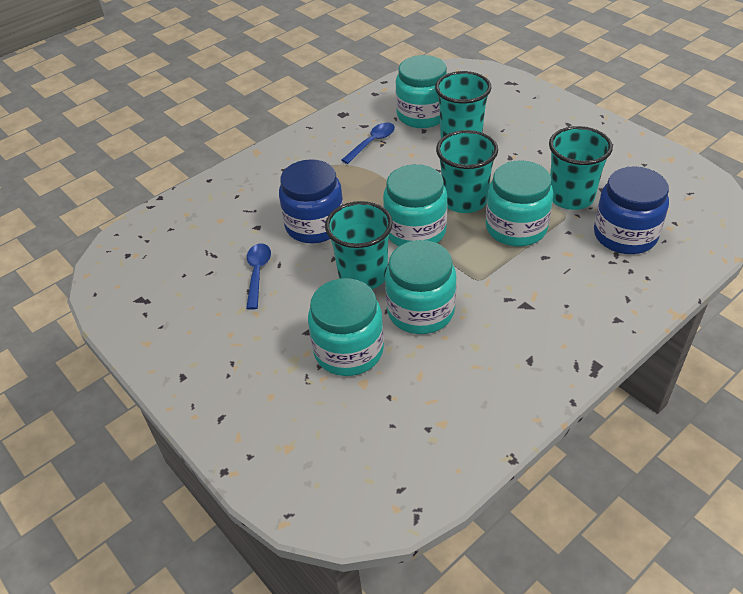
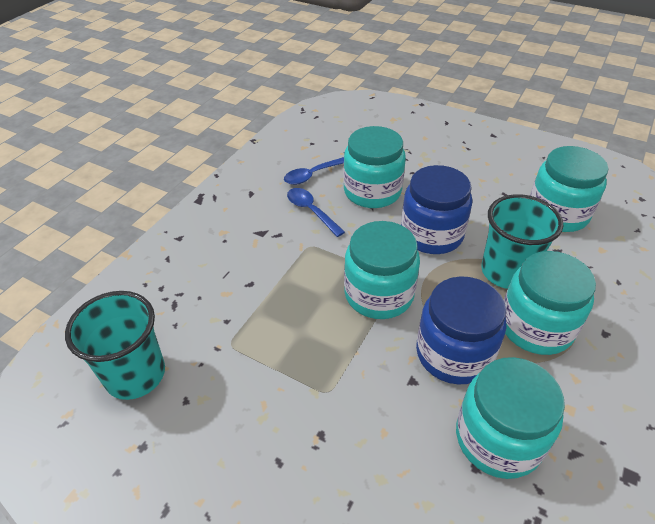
turquoise cup: 4 -> 2

